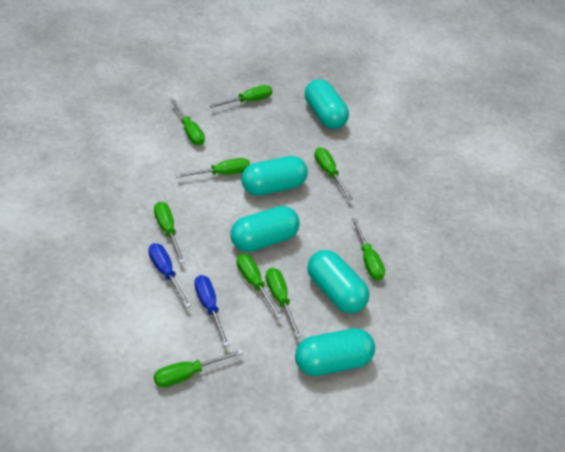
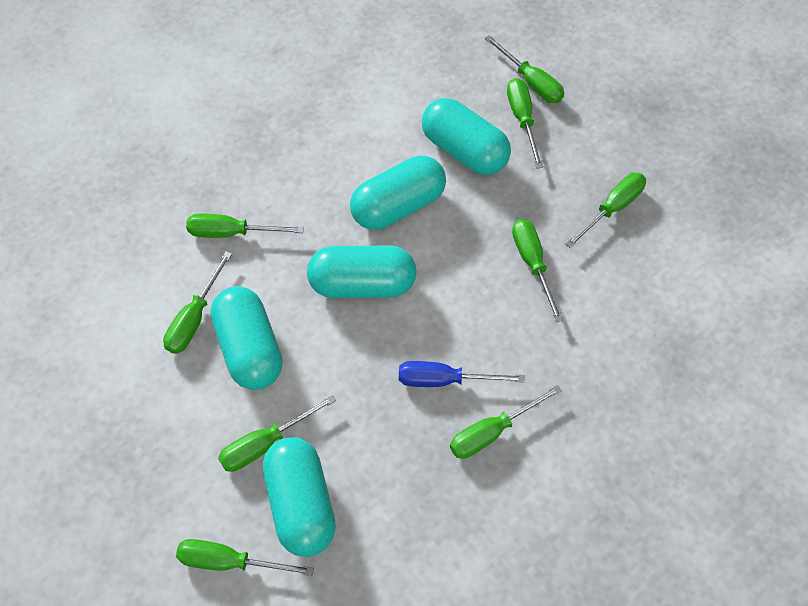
blue screwdriver: 2 -> 1

